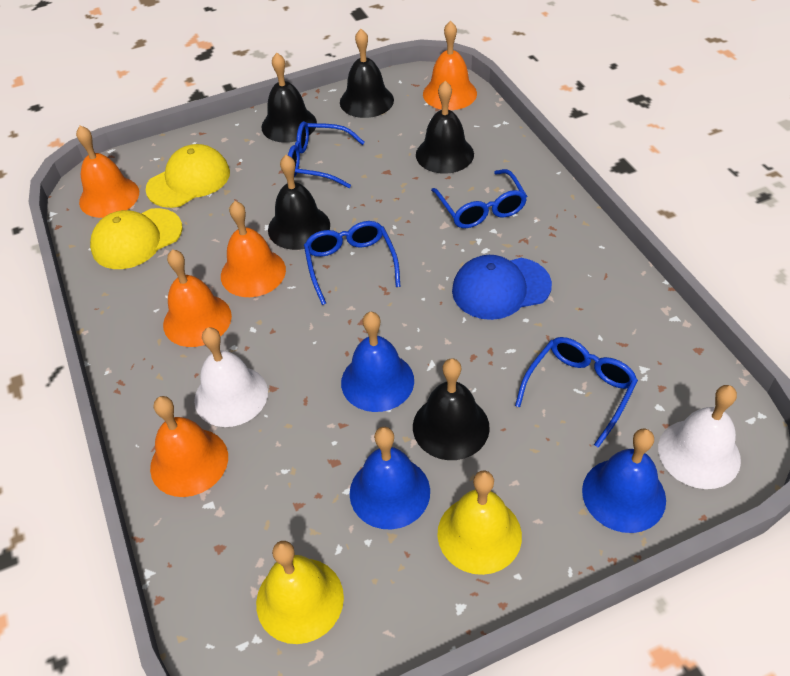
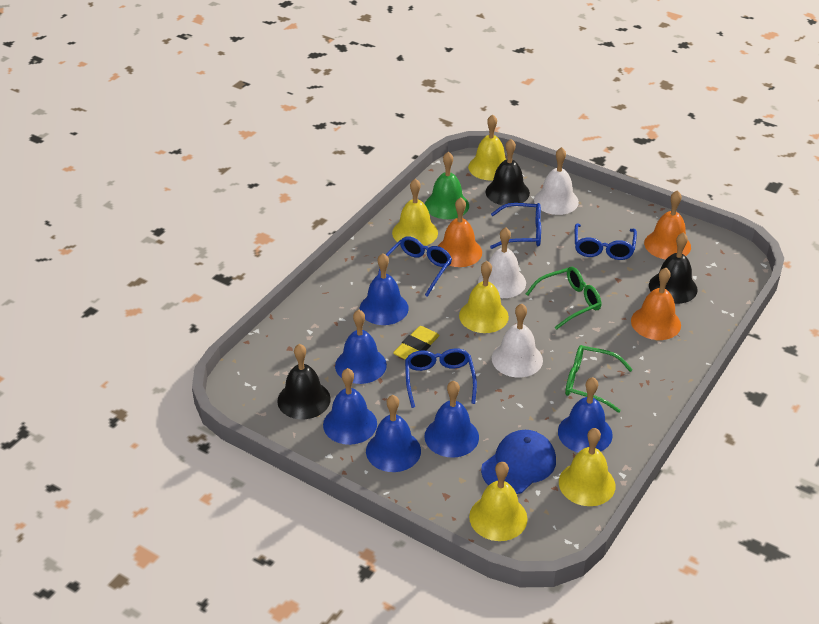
black bell: 5 -> 3
blue bell: 3 -> 6
green bell: 0 -> 1
green glasses: 0 -> 2
orange bell: 5 -> 3
white bell: 2 -> 3
yellow bell: 2 -> 5
yellow cap: 2 -> 0
yellow eraser: 0 -> 1

